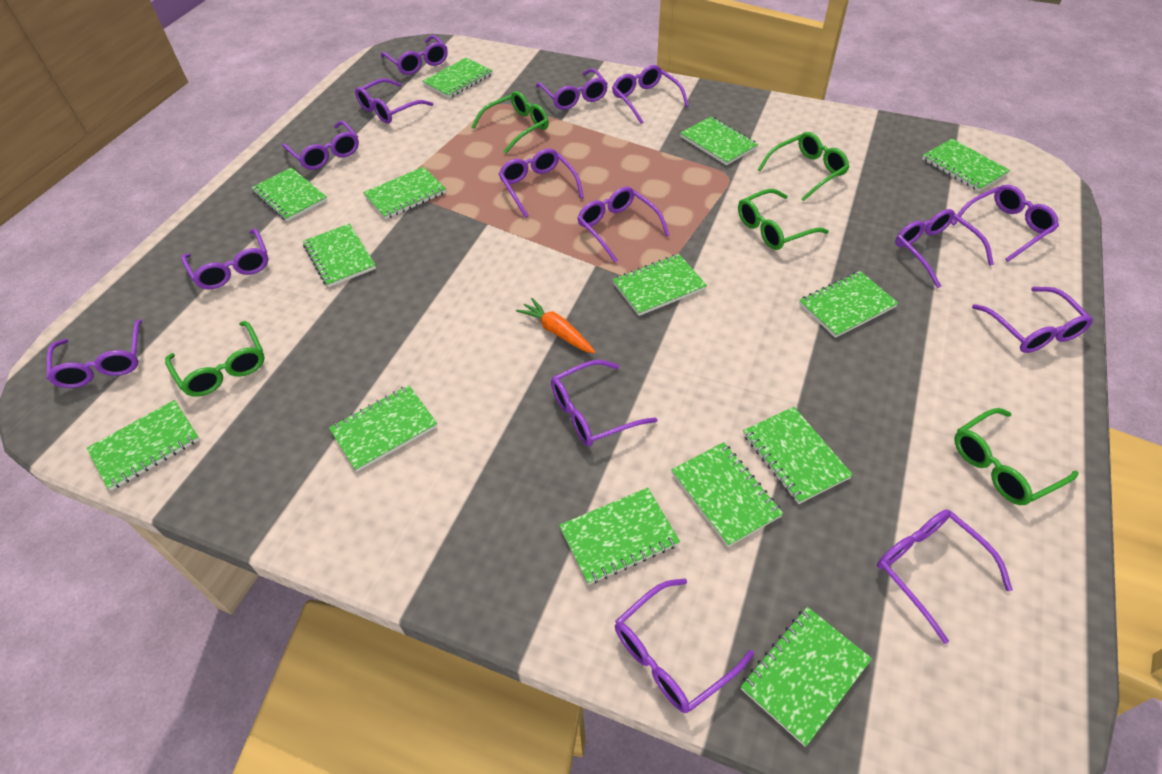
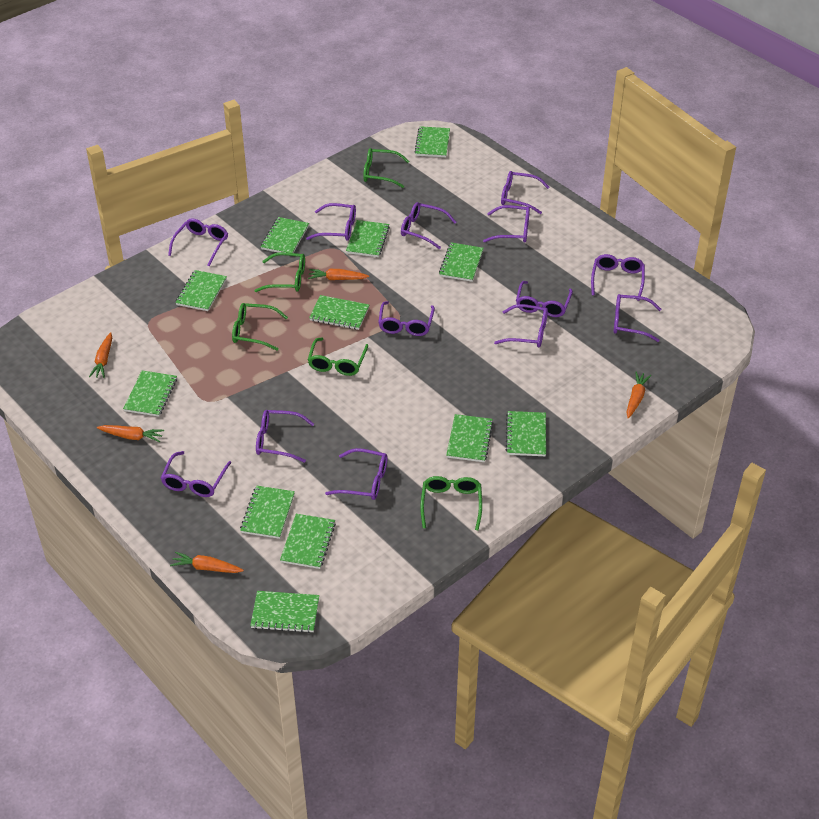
green notebook: 14 -> 12
orange carrot: 1 -> 5
purple glasses: 15 -> 13

